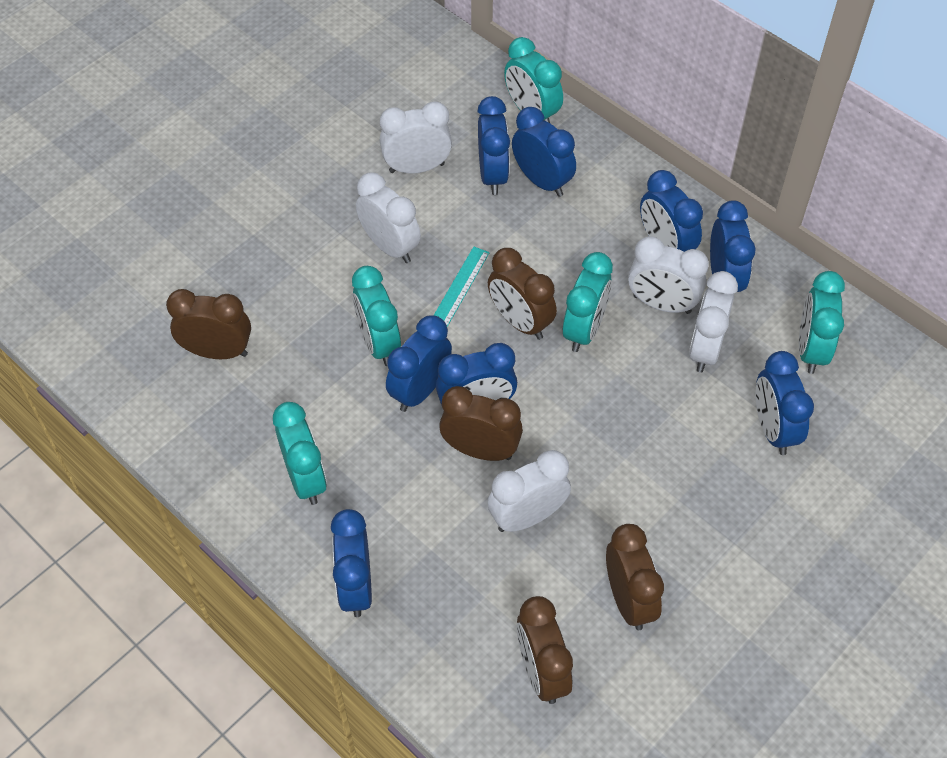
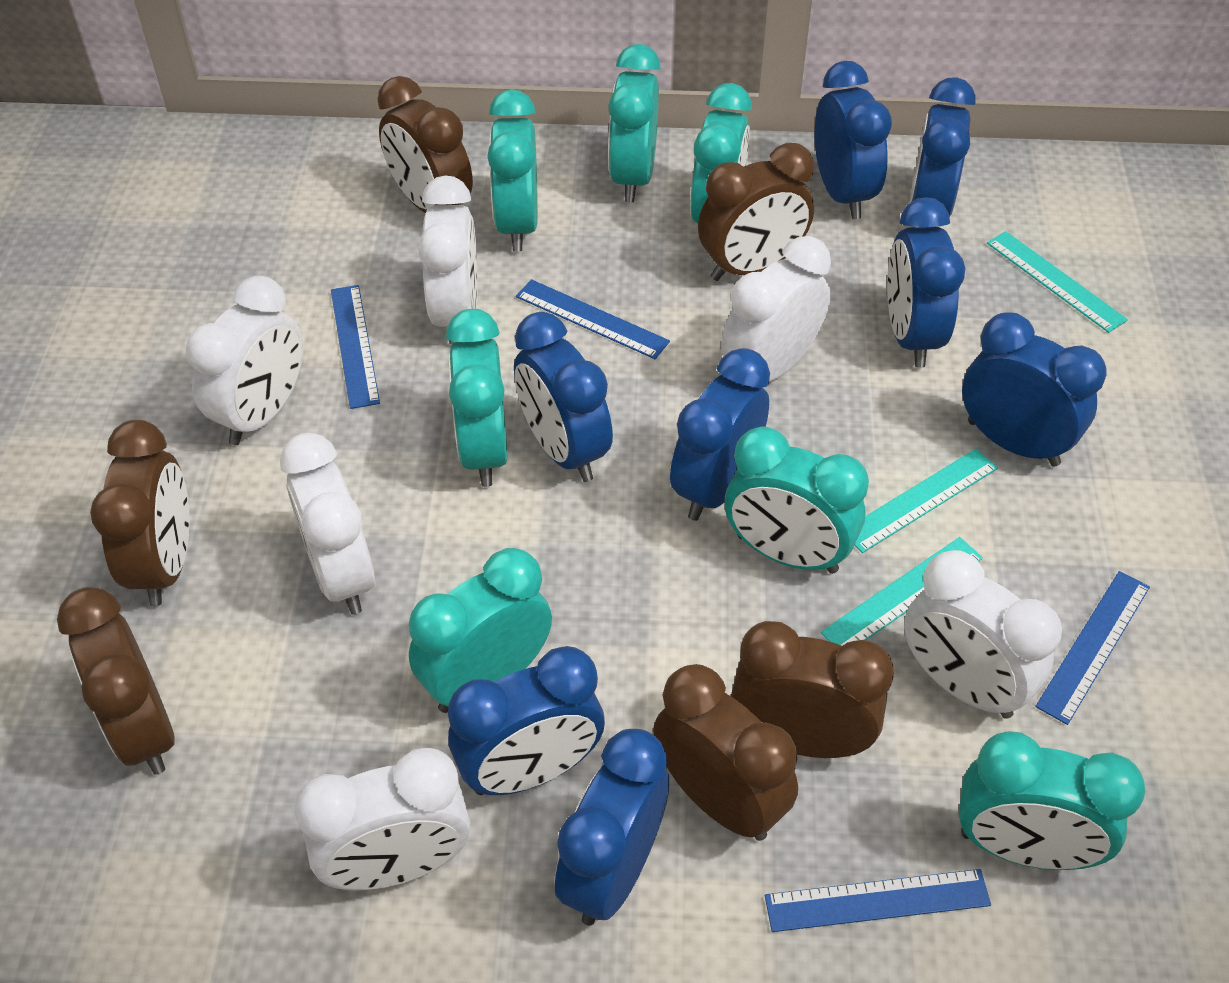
blue ruler: 0 -> 4
brown clock: 5 -> 6
turquoise clock: 5 -> 7
turquoise ruler: 1 -> 3
white clock: 5 -> 6

